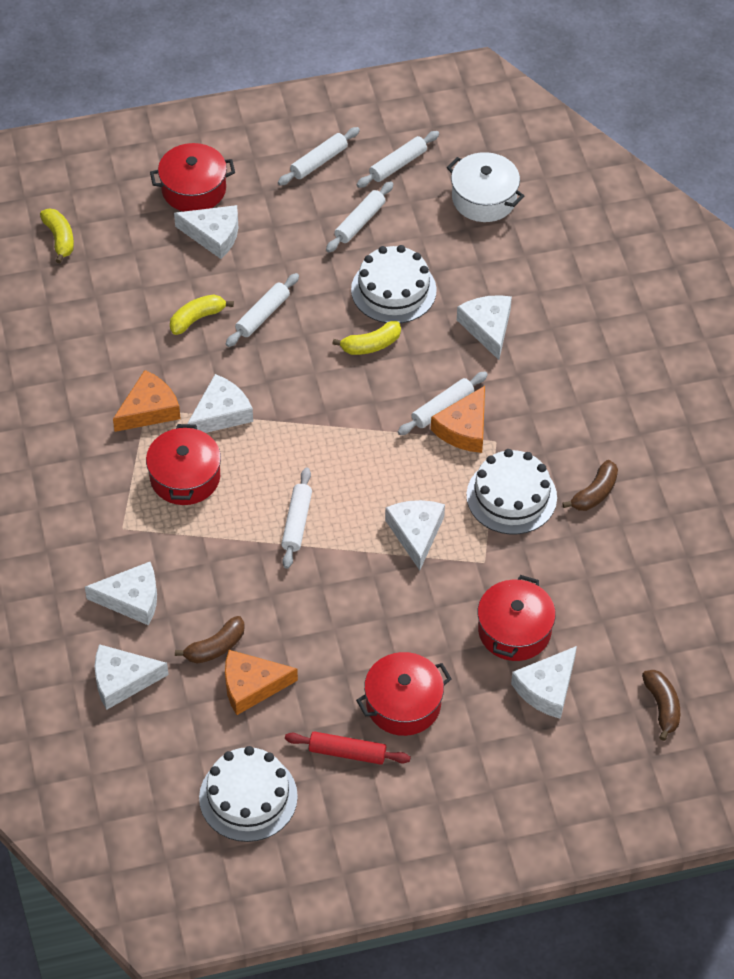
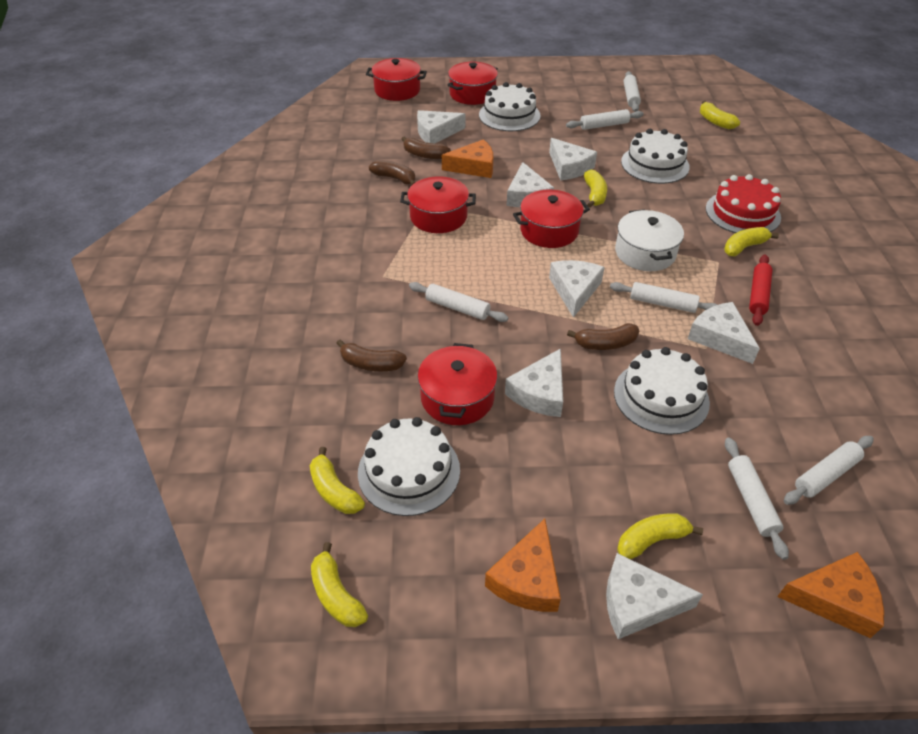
brown banana: 3 -> 4
red cake: 0 -> 1
red pot: 4 -> 5
white cake: 3 -> 4
yellow banana: 3 -> 6

